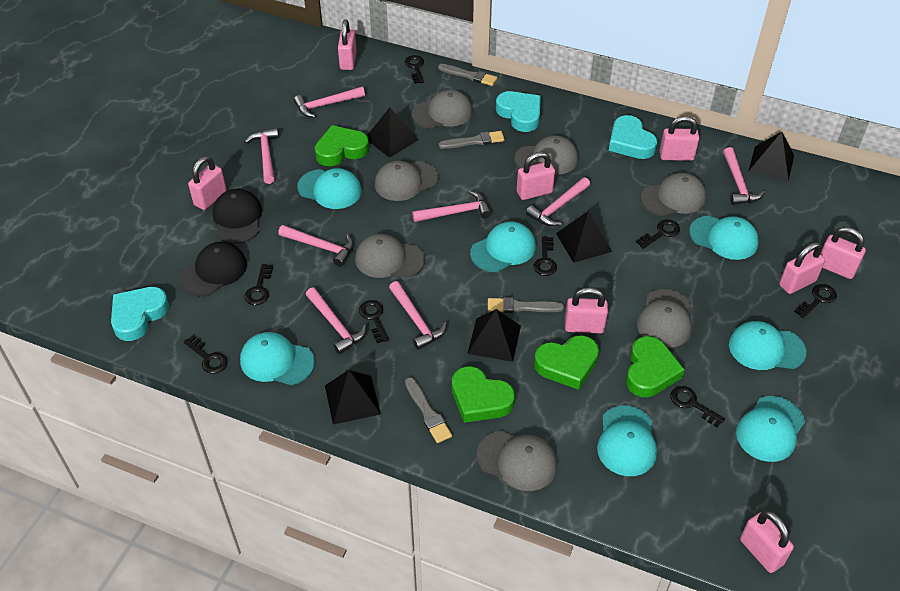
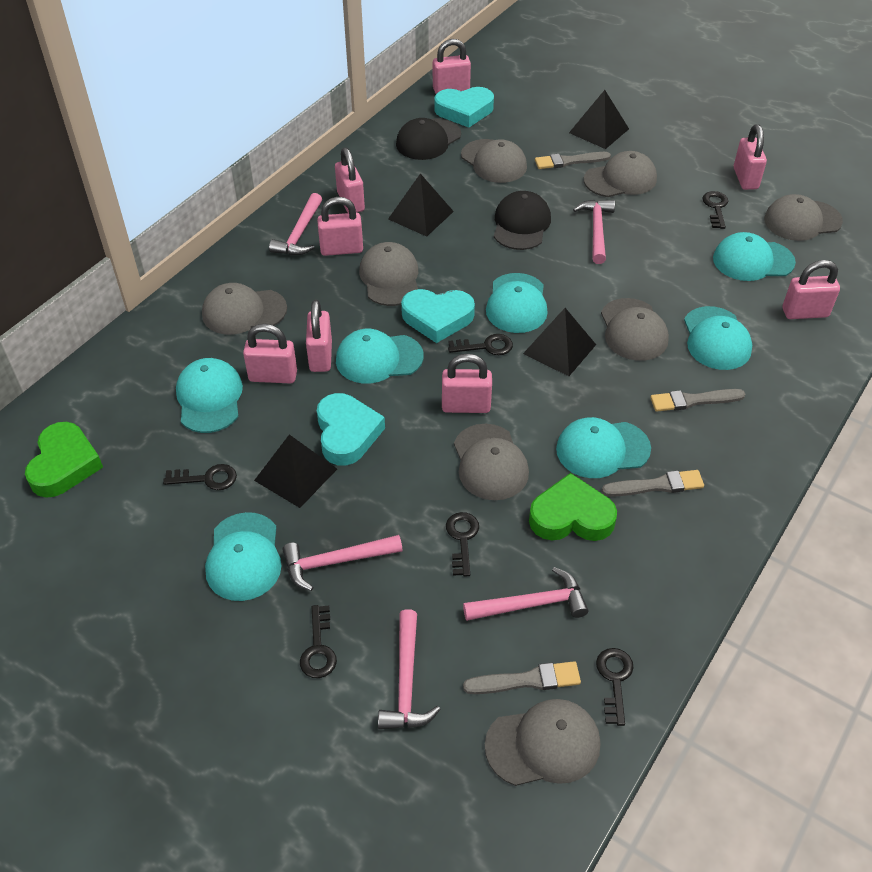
black key: 8 -> 6
black pyramid: 5 -> 4
green heart: 4 -> 2
grey cap: 7 -> 8
pink hammer: 8 -> 5

